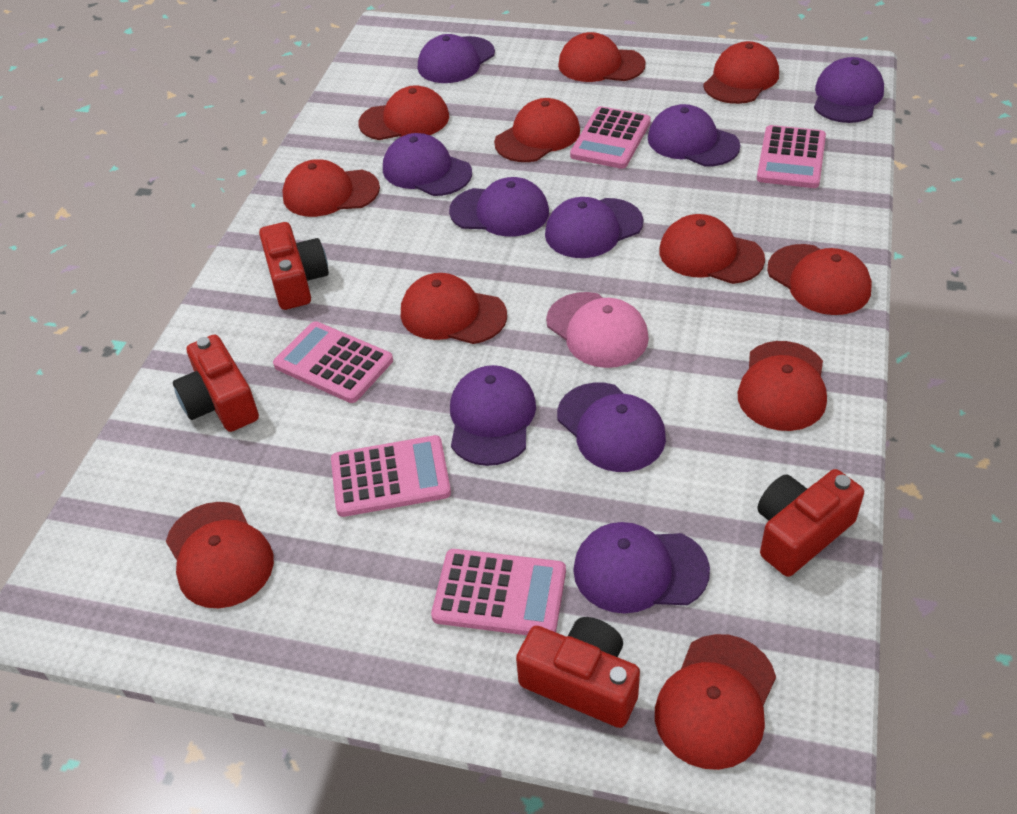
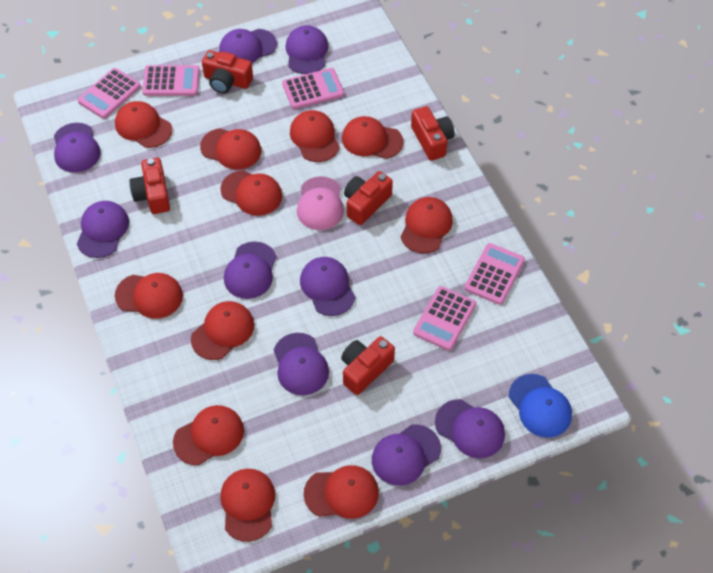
blue cap: 0 -> 1
red camera: 4 -> 5

